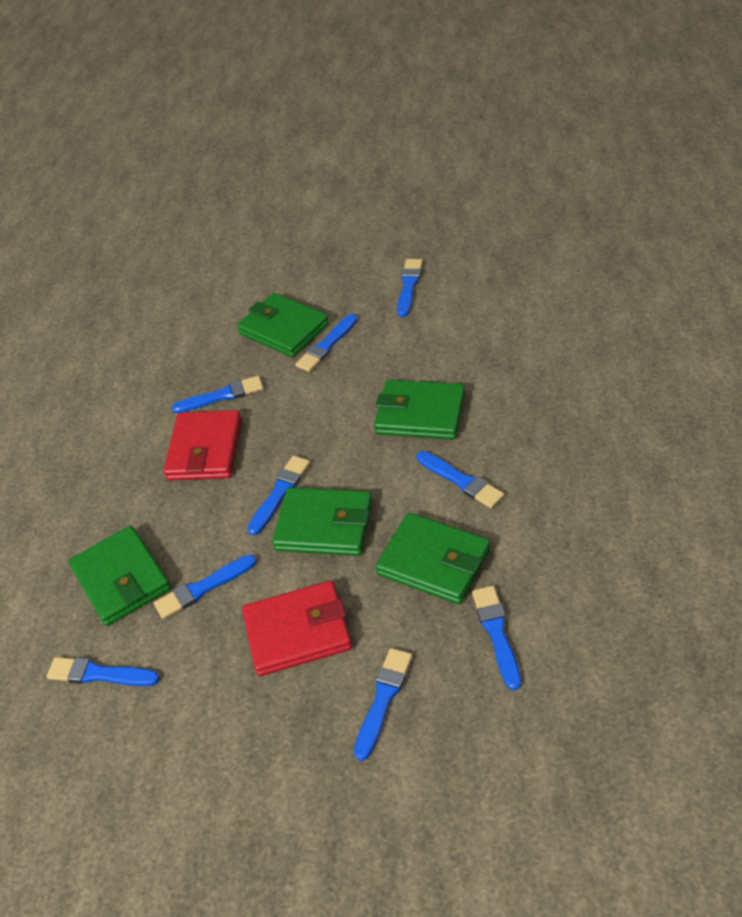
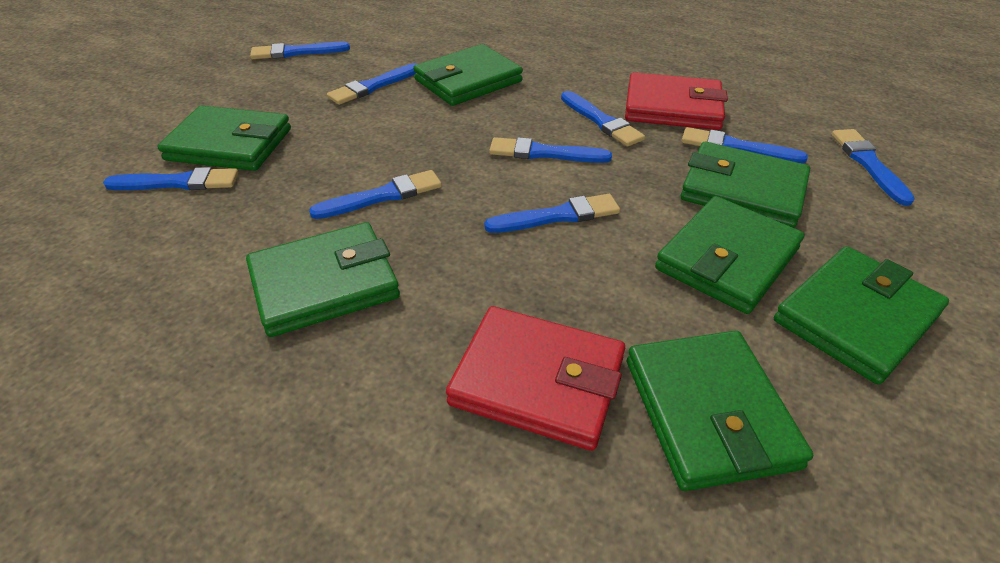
green wallet: 5 -> 7

